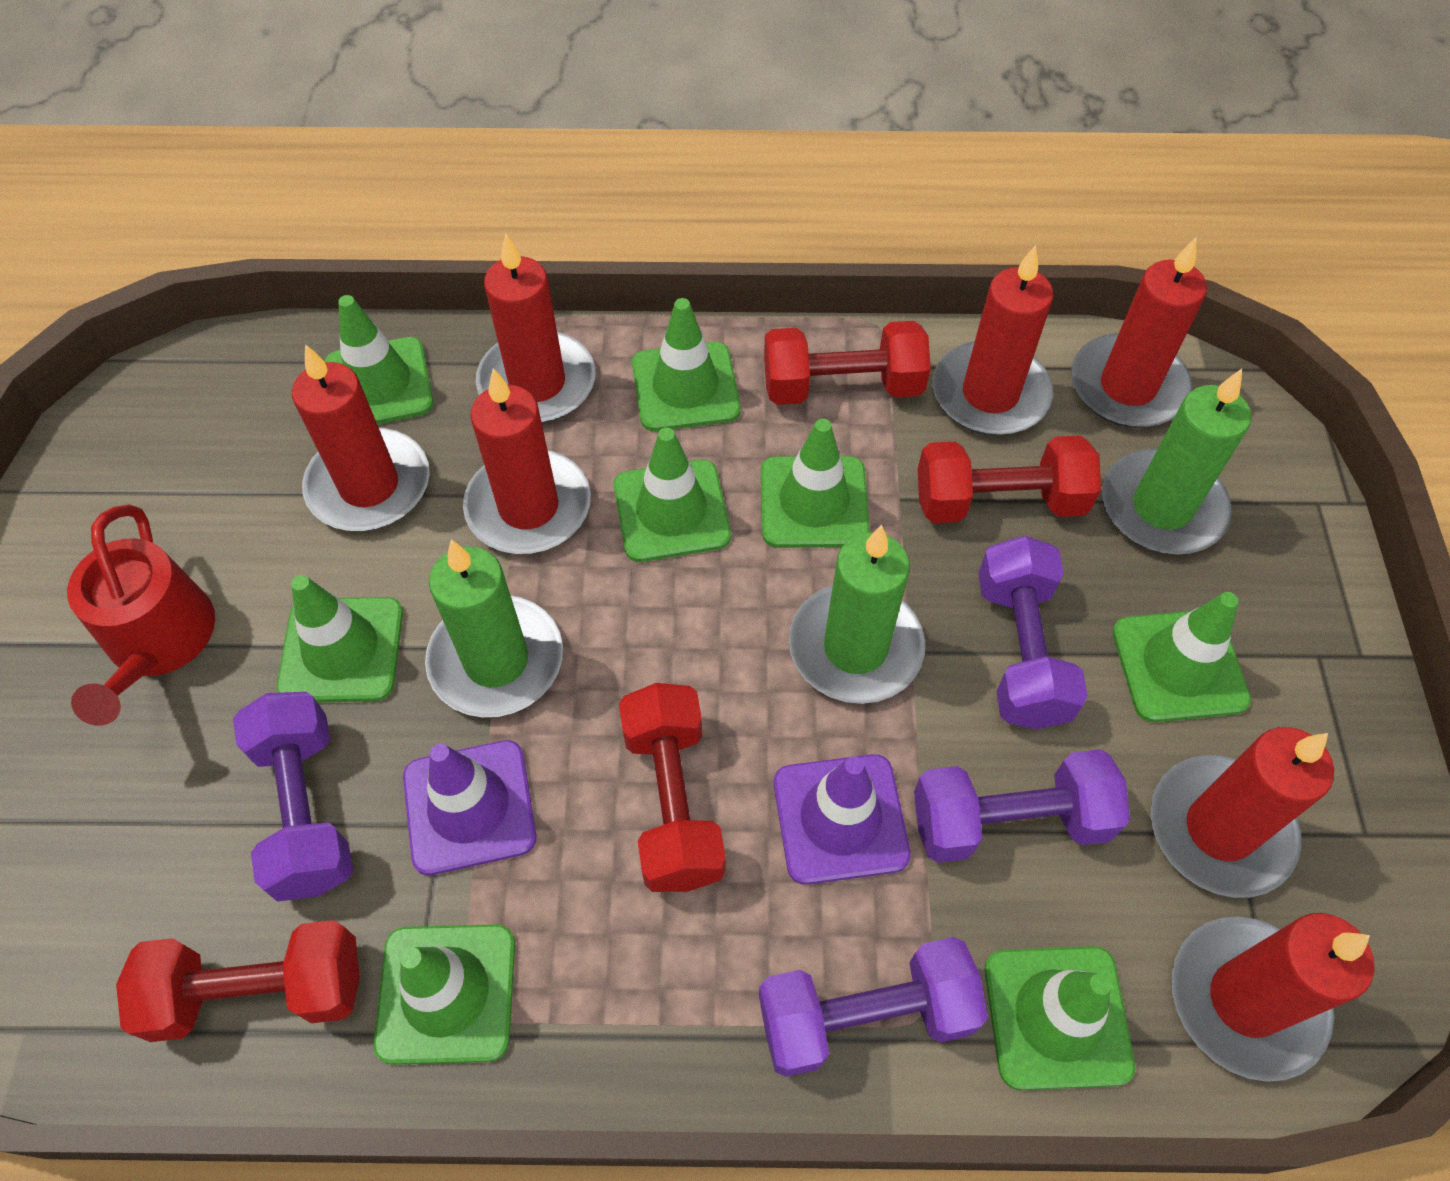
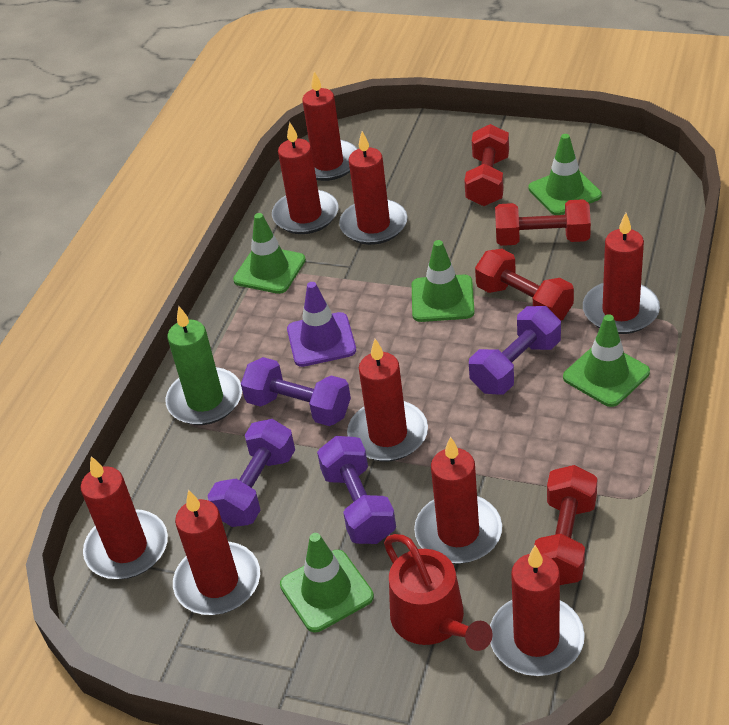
green candle: 3 -> 1
green traffic cone: 8 -> 5
purple traffic cone: 2 -> 1
red candle: 7 -> 9

